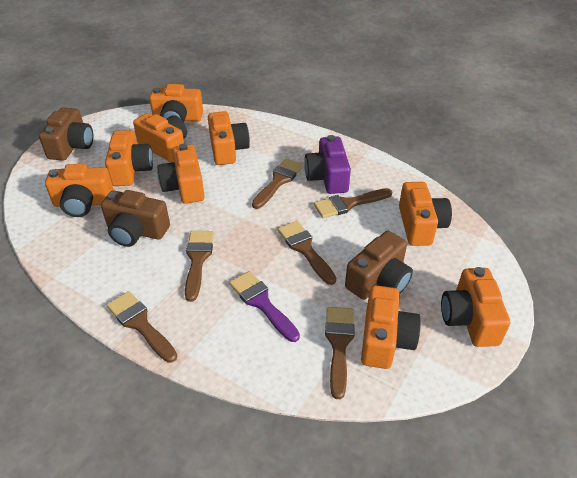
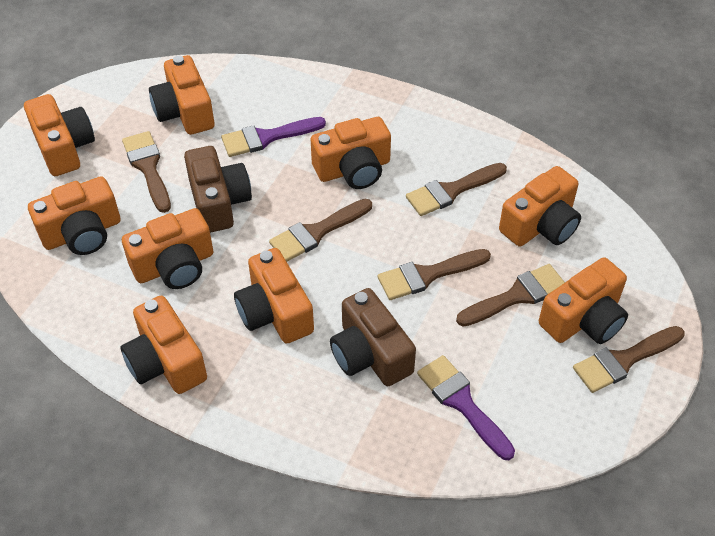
brown camera: 3 -> 2
purple brush: 1 -> 2
purple camera: 1 -> 0

